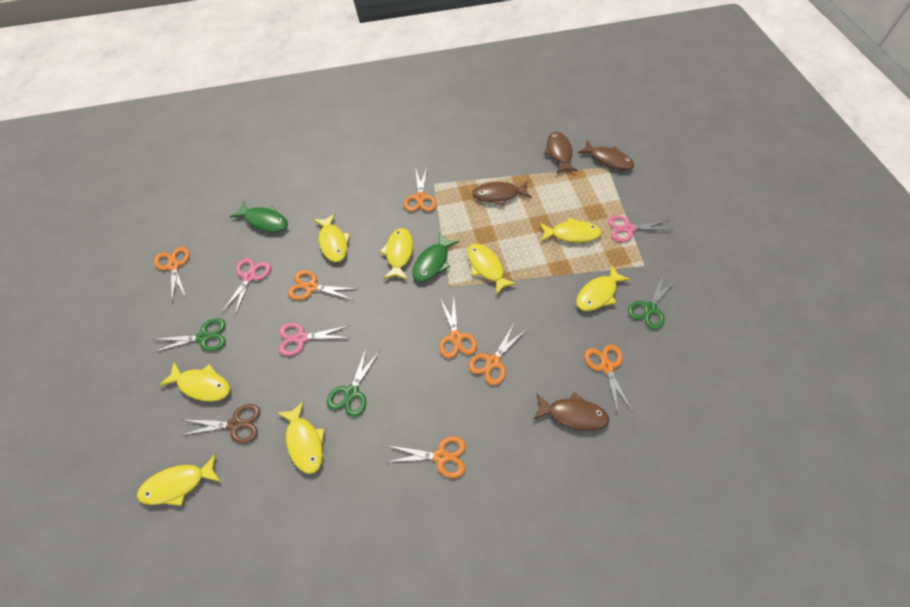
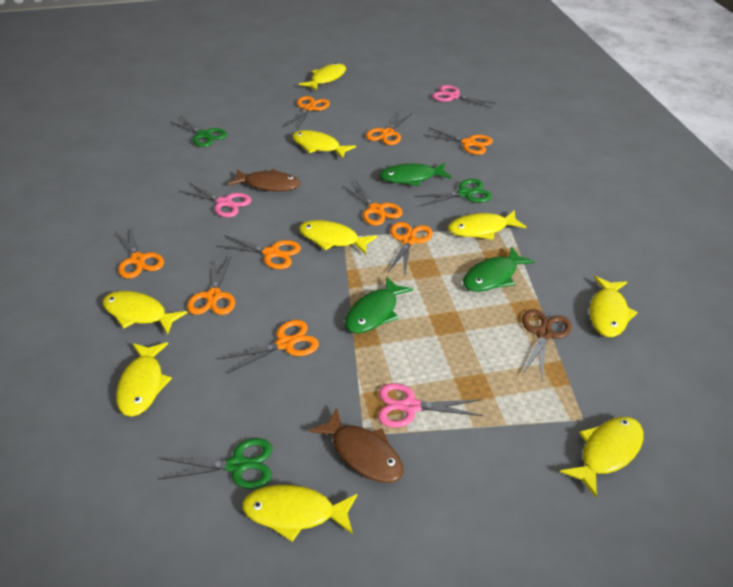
brown fish: 4 -> 2
green fish: 2 -> 3
orange scissors: 7 -> 9
yellow fish: 8 -> 9

